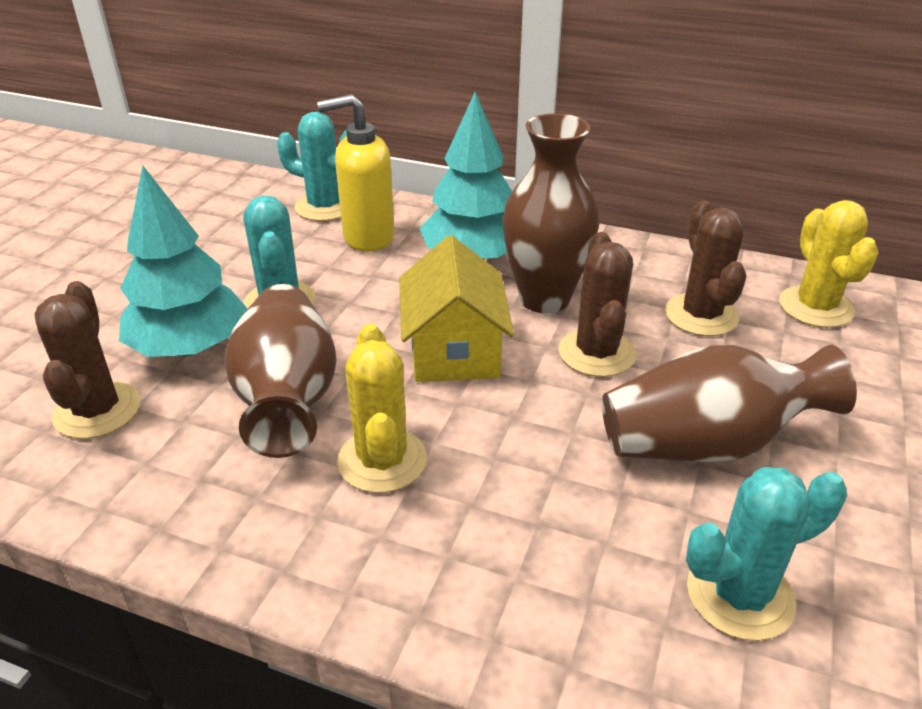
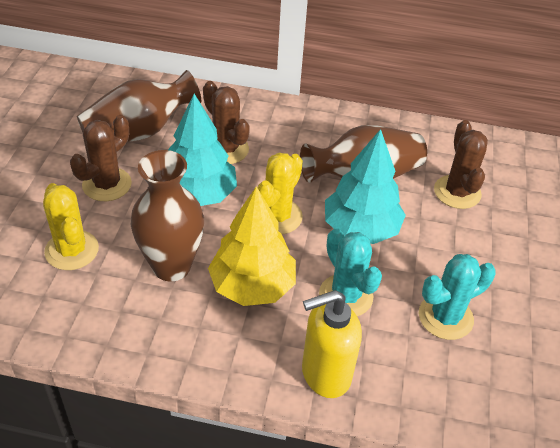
turquoise cactus: 3 -> 2
yellow house: 1 -> 0
yellow tree: 0 -> 1

